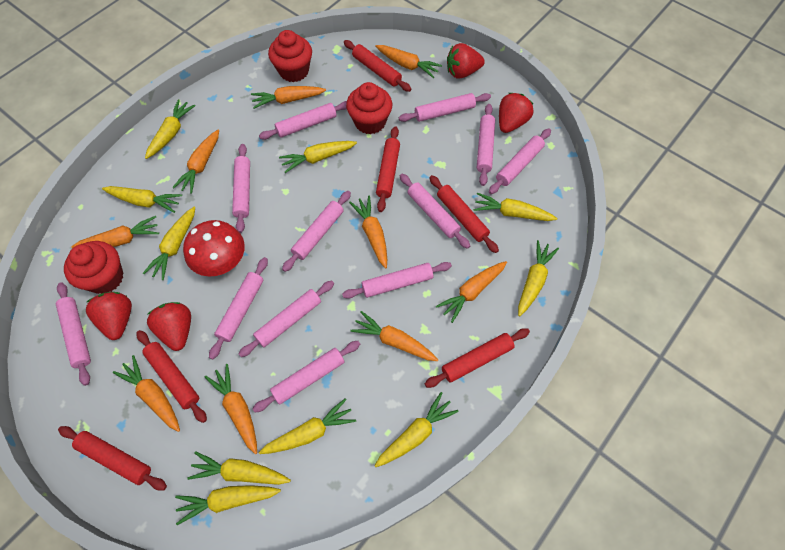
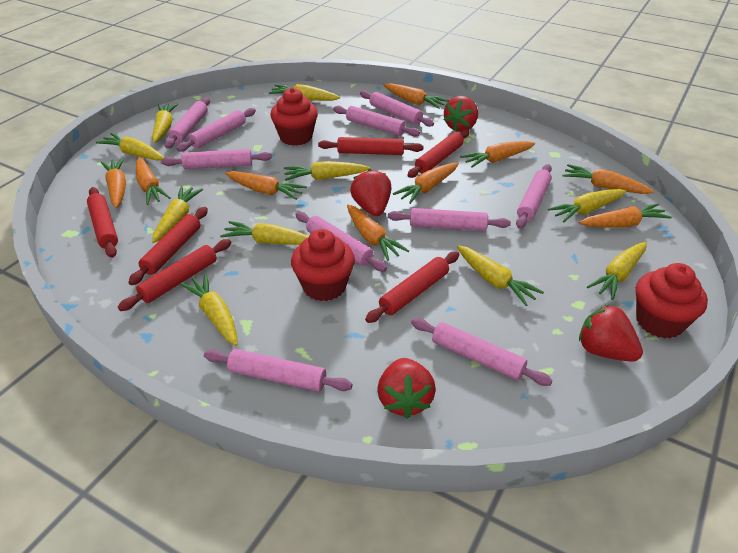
pink rolling pin: 12 -> 10
red mushroom: 1 -> 0

